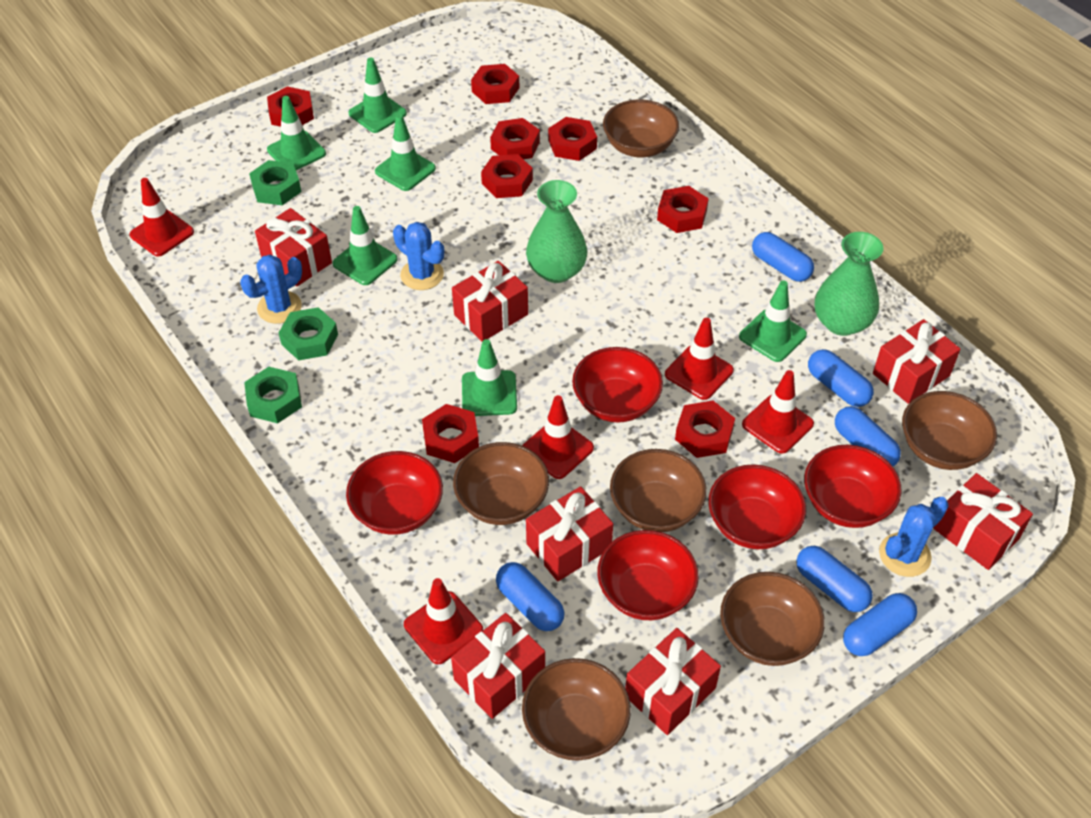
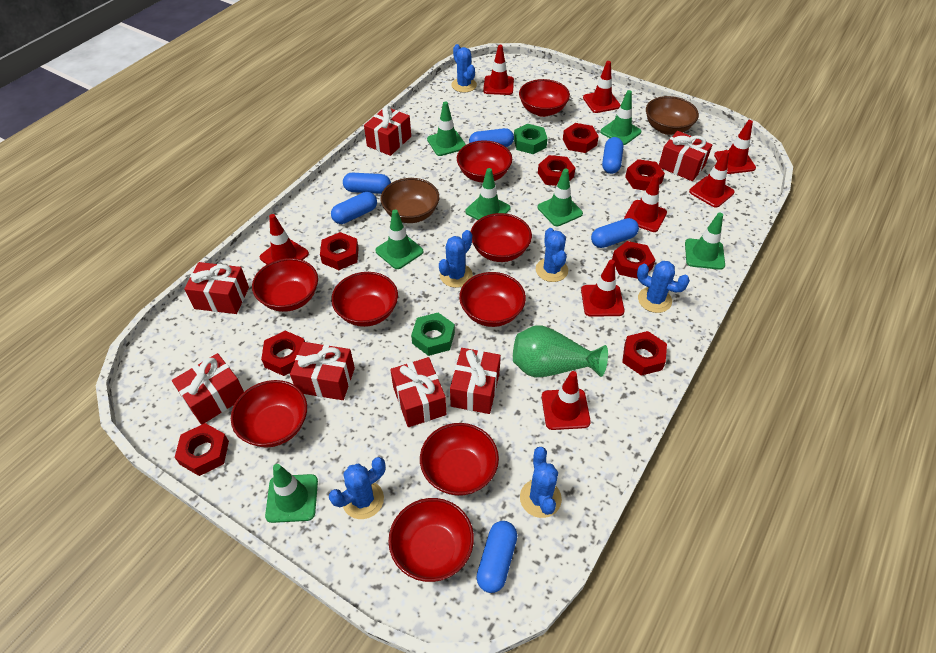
blue cactus: 3 -> 6
brown bowl: 6 -> 2
green nut: 3 -> 2
green traffic cone: 6 -> 7
green vase: 2 -> 1
red bowl: 5 -> 9
red traffic cone: 5 -> 8

